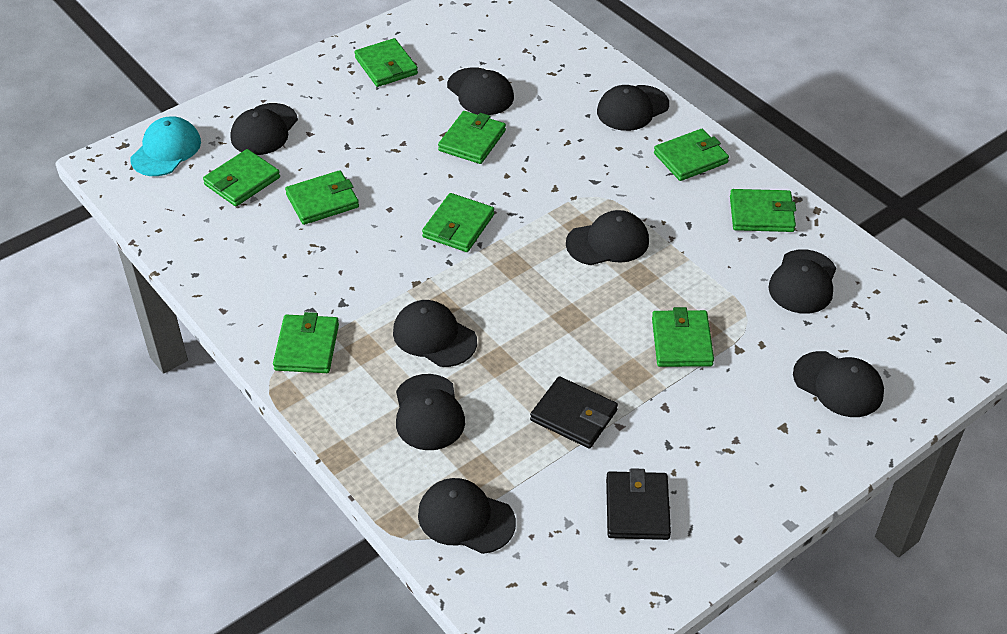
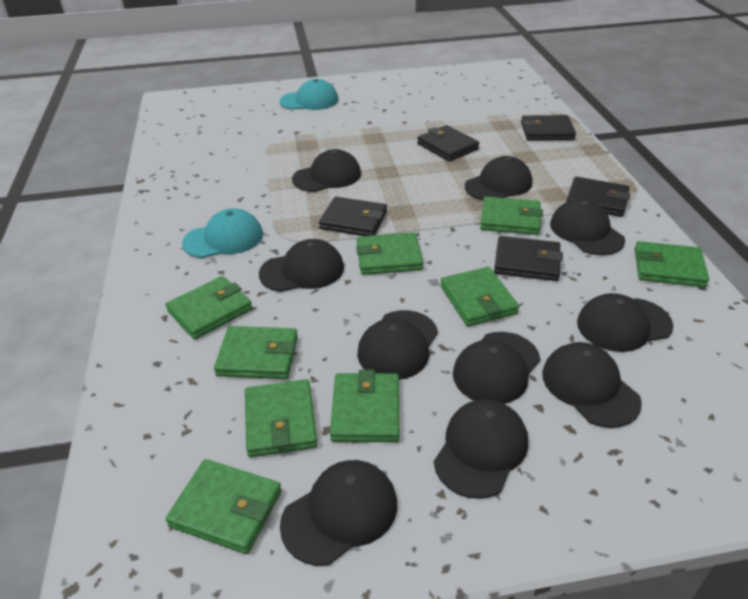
black cap: 9 -> 10
black wallet: 2 -> 5
turquoise cap: 1 -> 2

